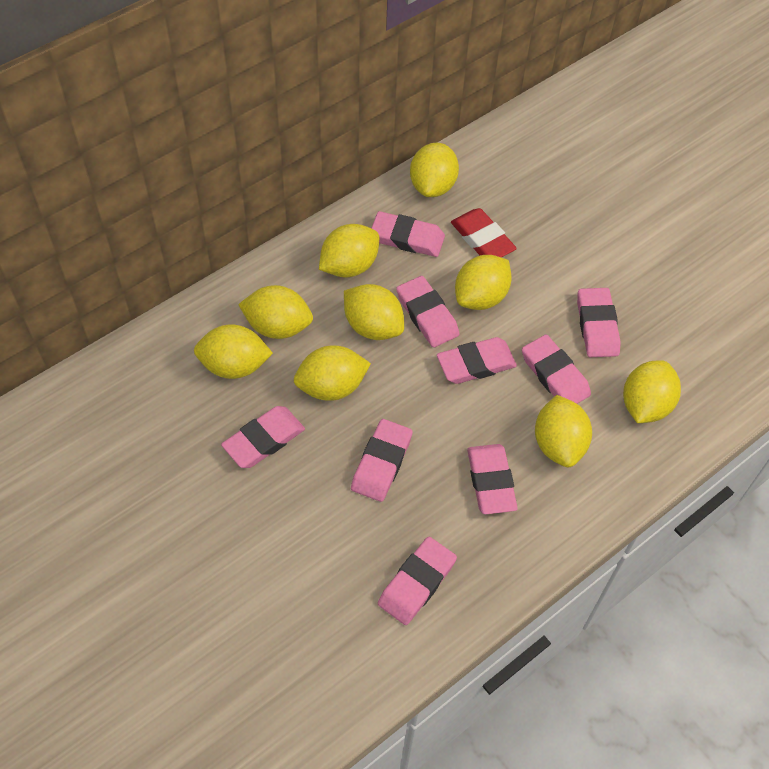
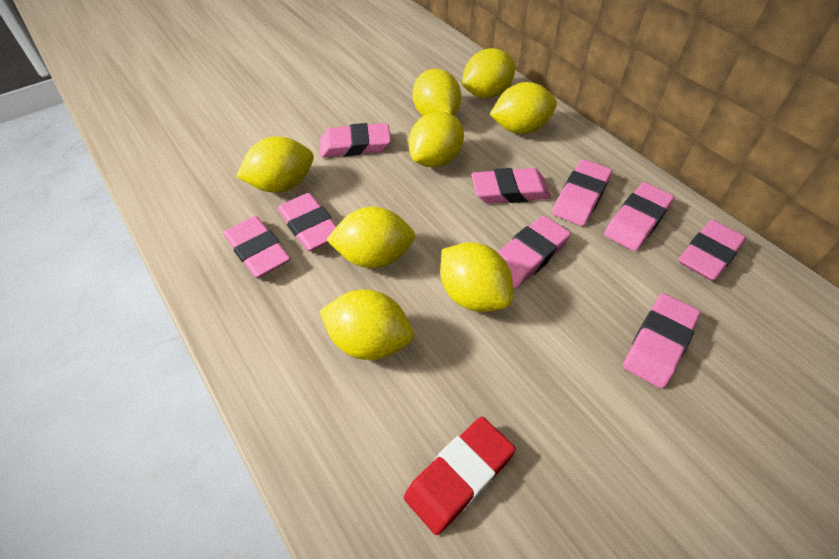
yellow lemon: 9 -> 8

